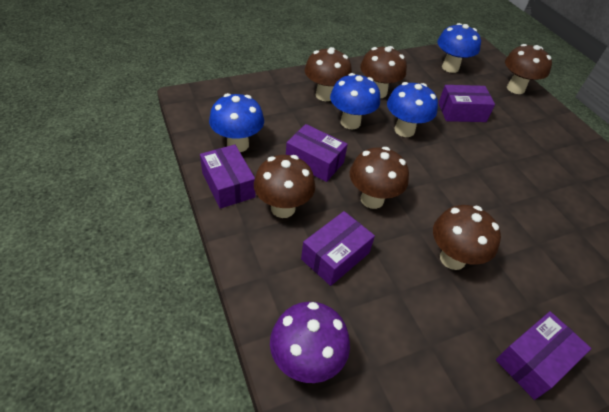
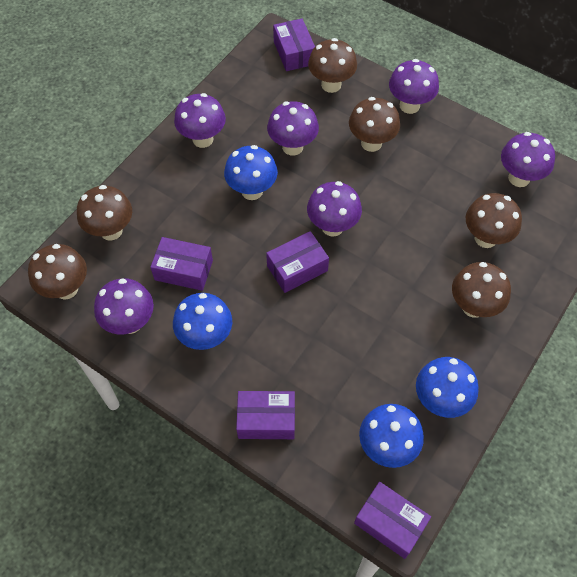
purple mushroom: 1 -> 6

